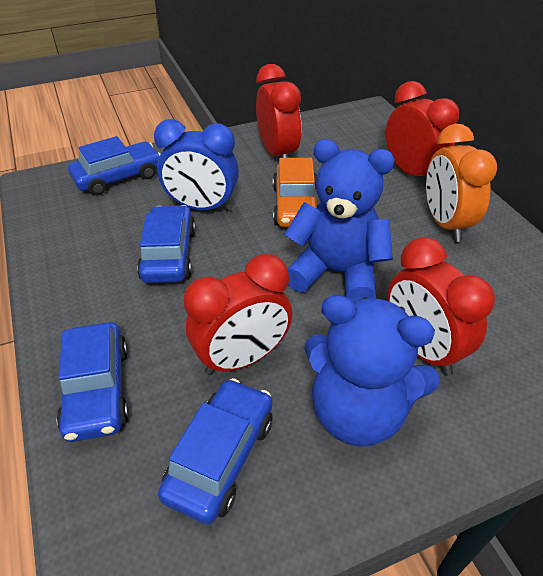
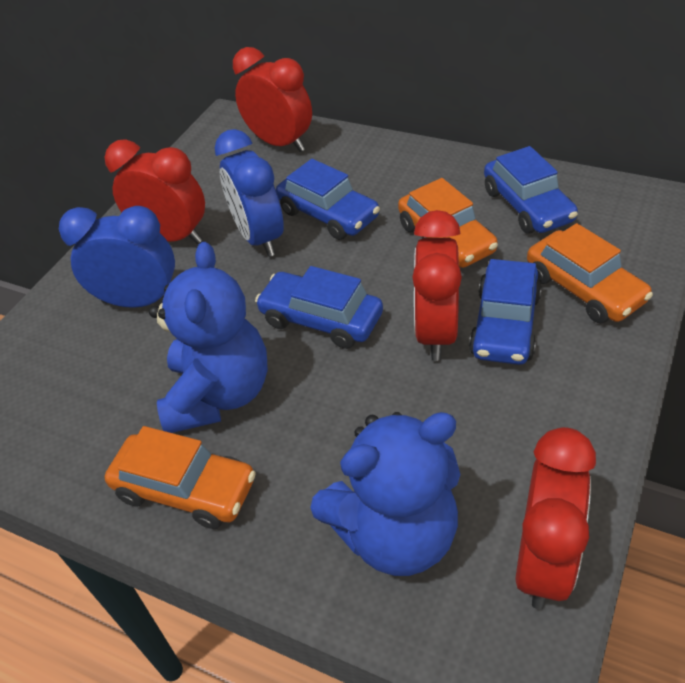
blue clock: 1 -> 2
orange car: 1 -> 3
orange clock: 1 -> 0

